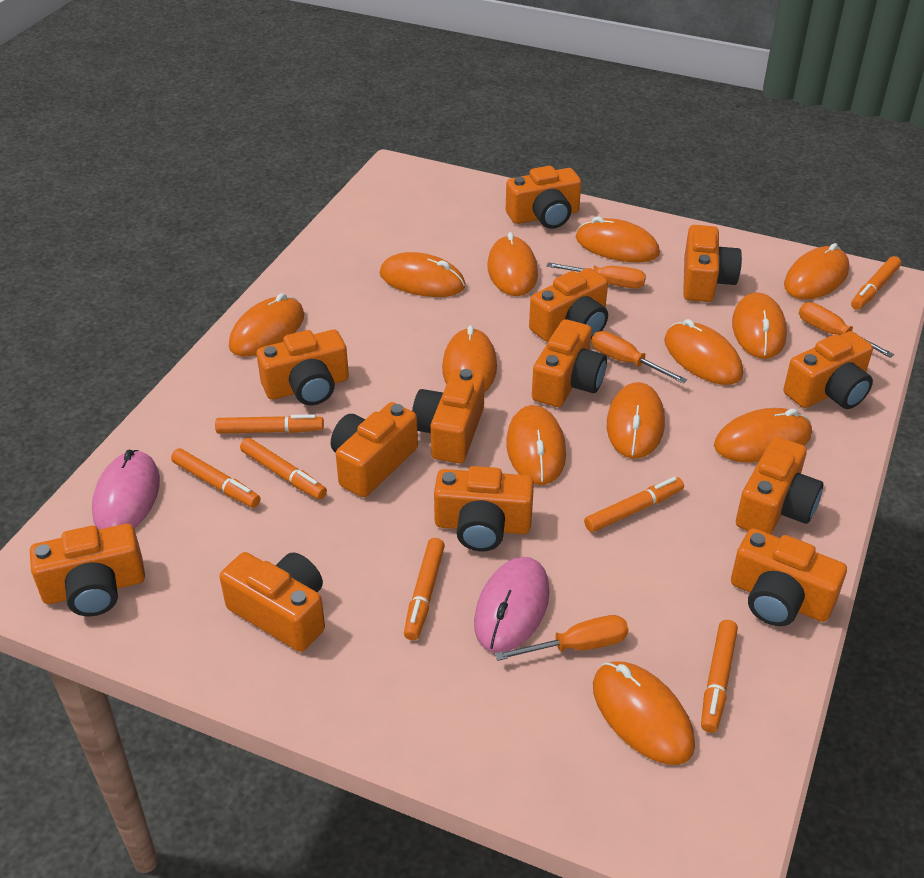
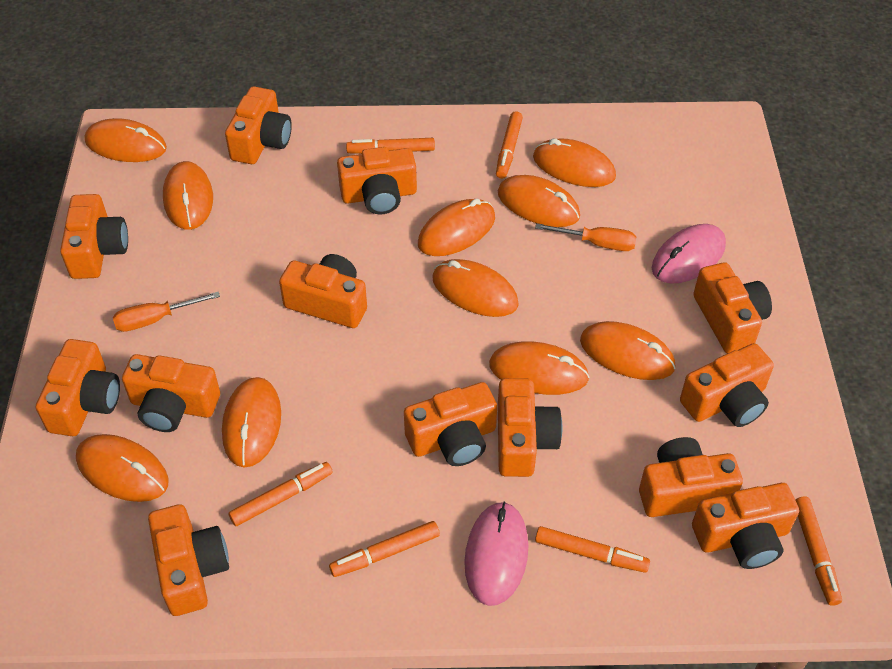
orange marker: 7 -> 6
orange mouse: 12 -> 10
orange screwdriver: 4 -> 2

